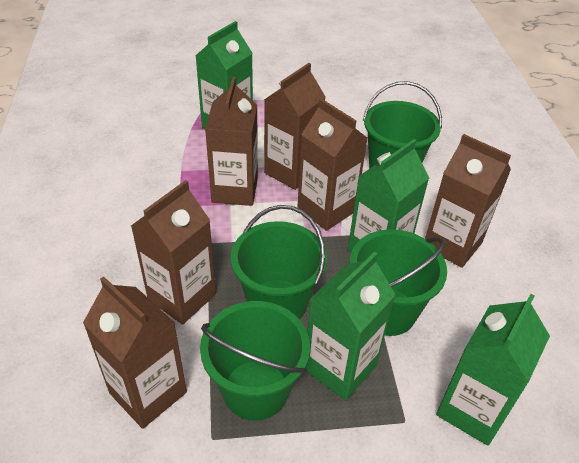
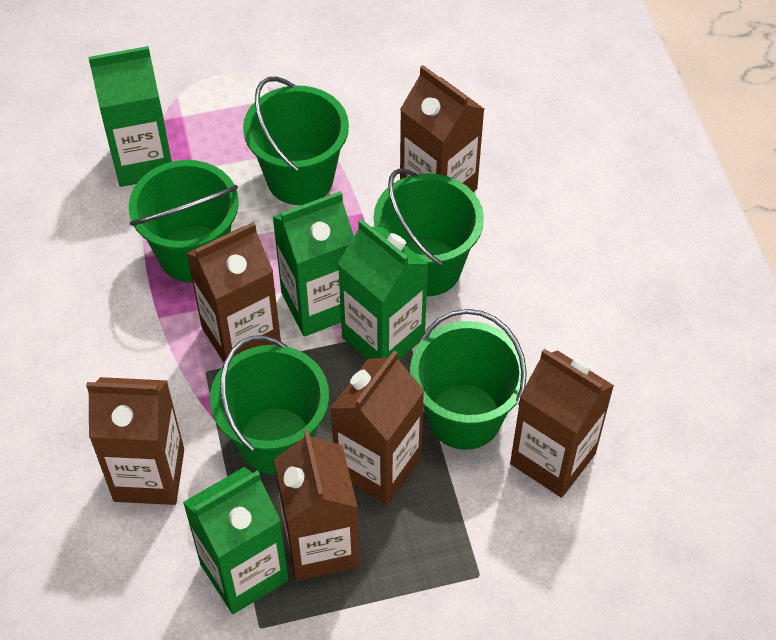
green bucket: 4 -> 5

